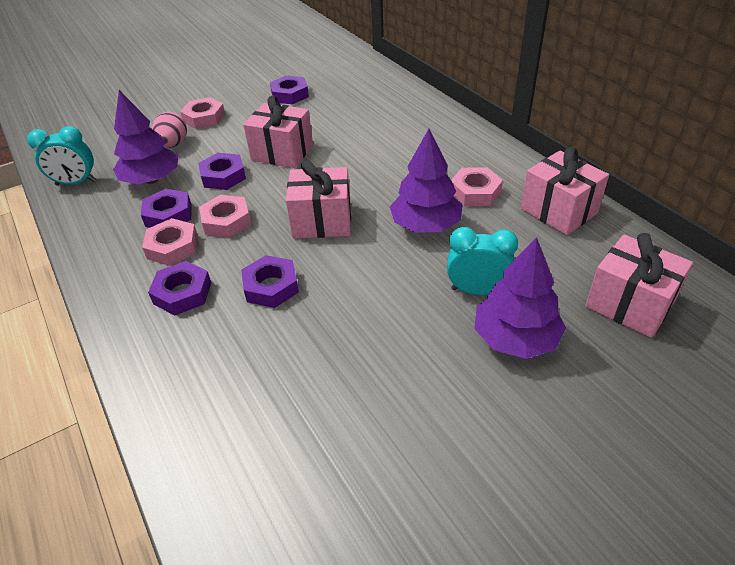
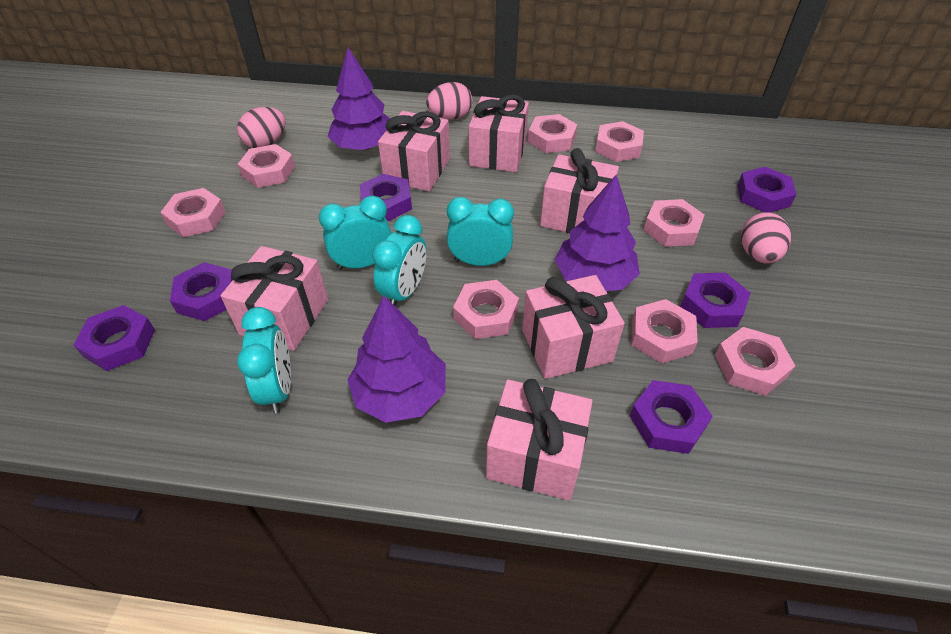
pink egg: 1 -> 3
pink gift: 4 -> 6
pink nut: 4 -> 8
purple nut: 5 -> 6
turquoise clock: 2 -> 4

